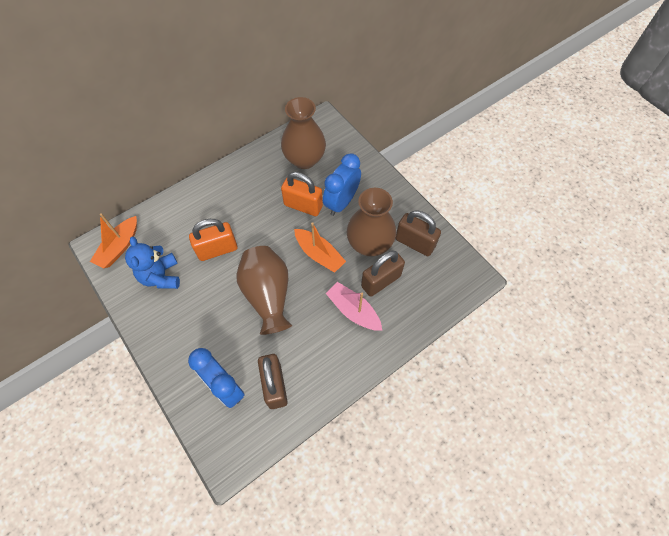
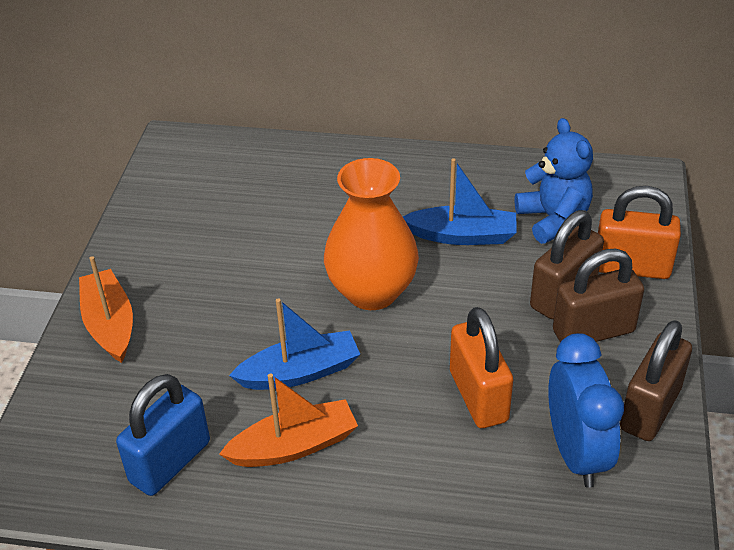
blue boat: 0 -> 2
blue clock: 2 -> 1
blue padlock: 0 -> 1
brown vase: 3 -> 0
orange vase: 0 -> 1
pink boat: 1 -> 0

